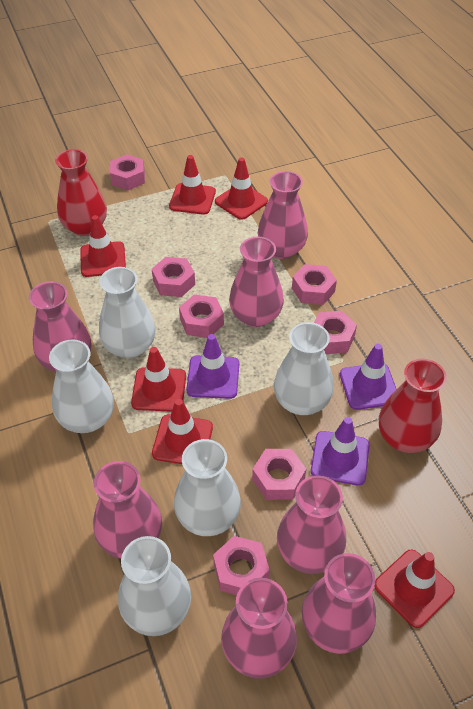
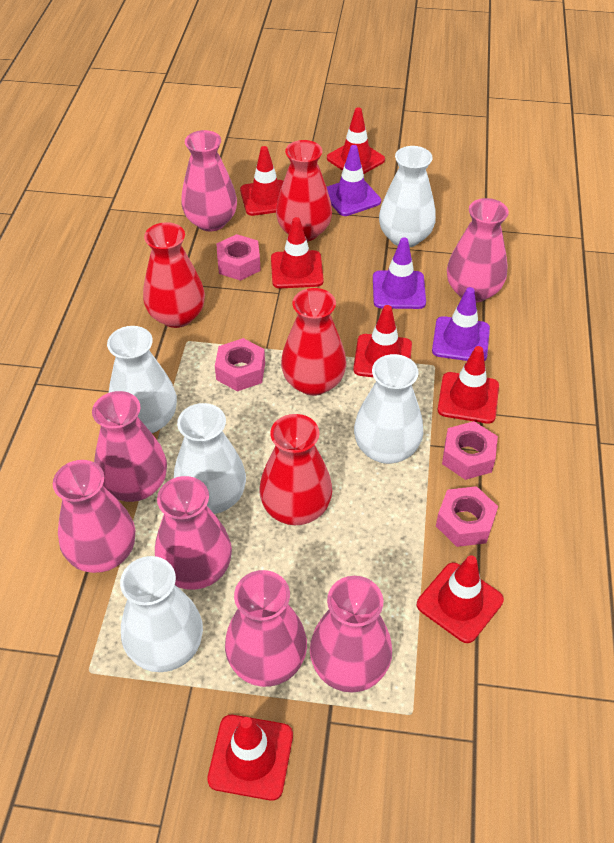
pink nut: 7 -> 4
red traffic cone: 6 -> 7
red vase: 2 -> 4

